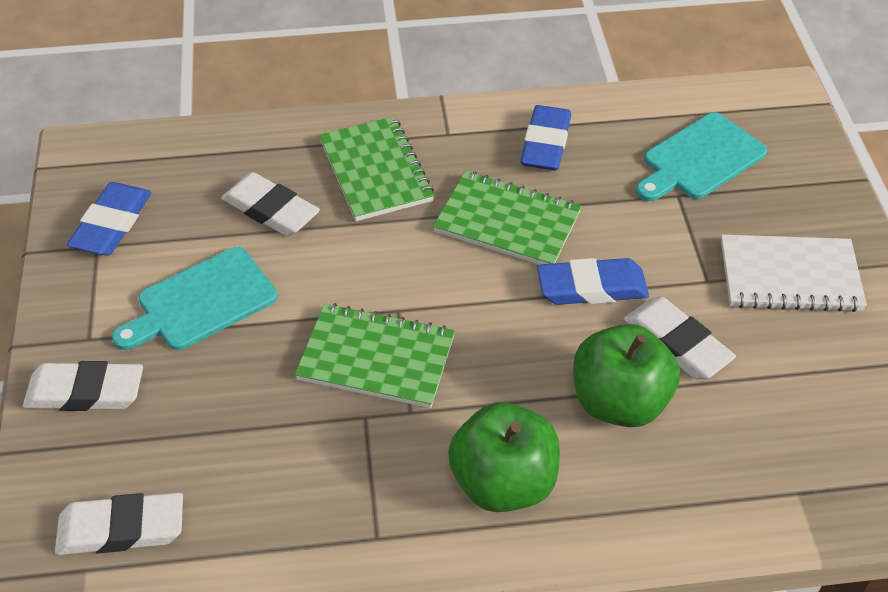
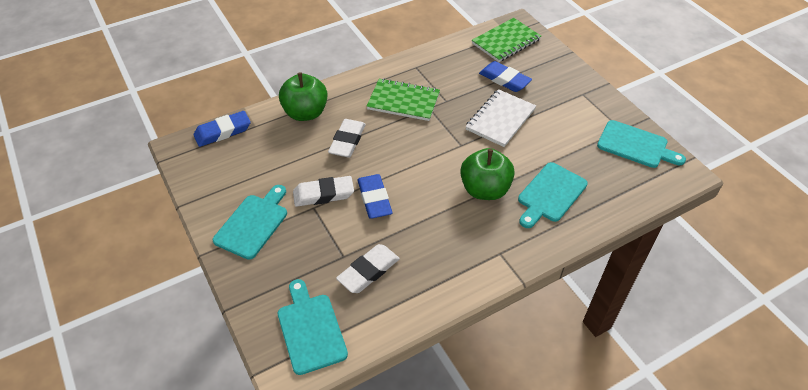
green notebook: 3 -> 2
turquoise cutting board: 2 -> 4
white eraser: 4 -> 3

